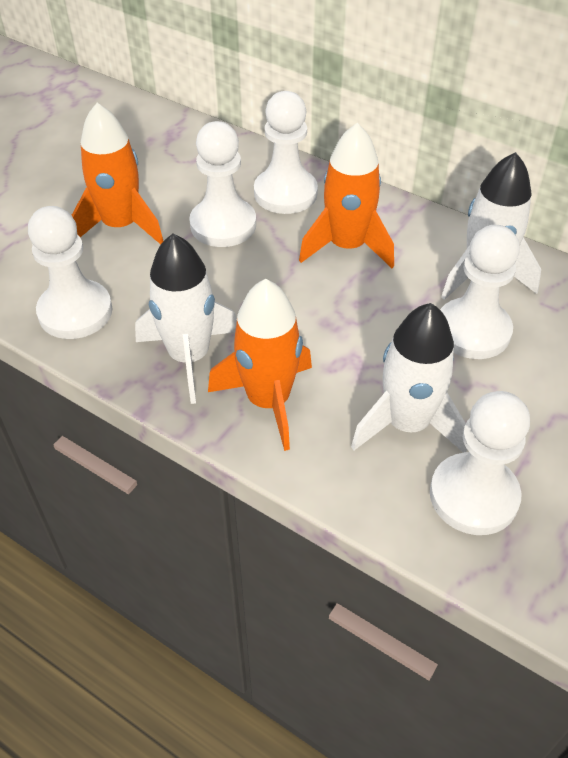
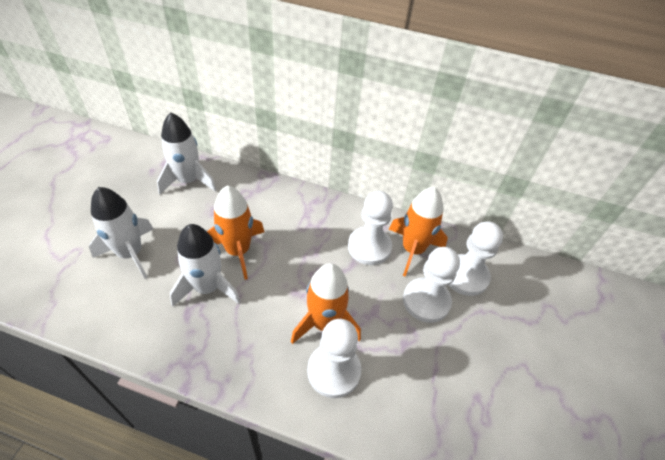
white pawn: 5 -> 4

